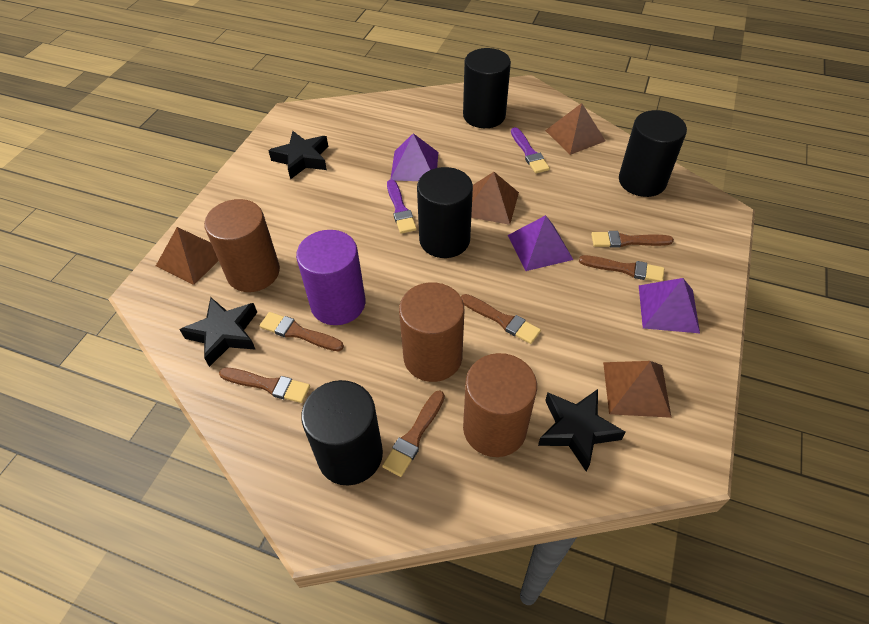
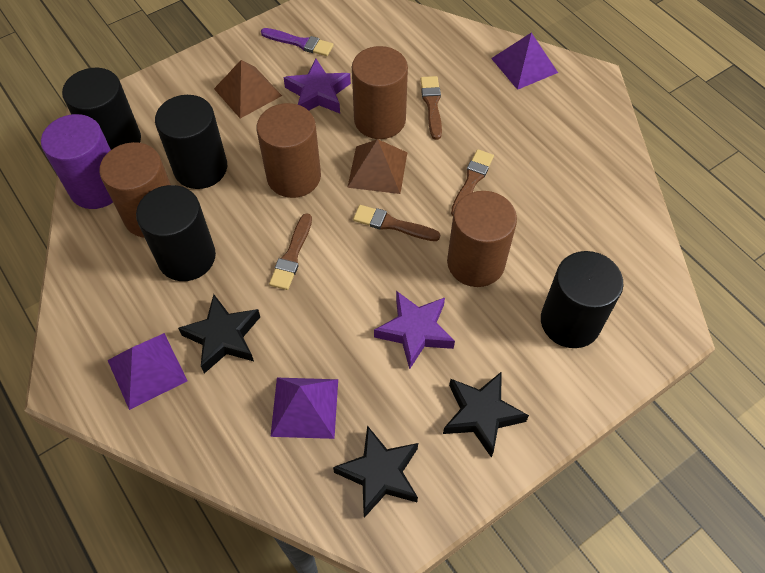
brown brush: 6 -> 4
brown cylinder: 3 -> 4
brown pyramid: 4 -> 2
purple brush: 2 -> 1
purple star: 0 -> 2

